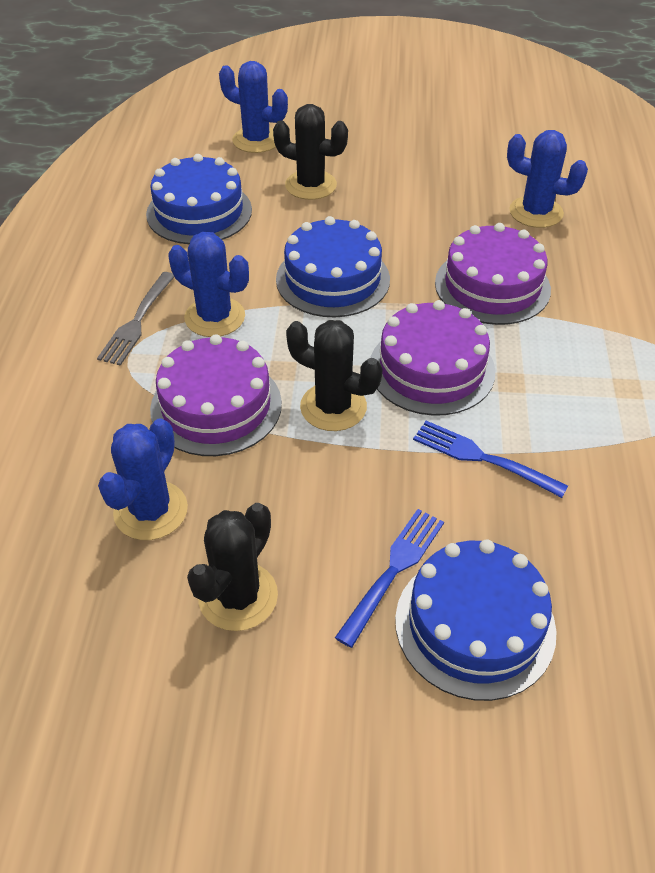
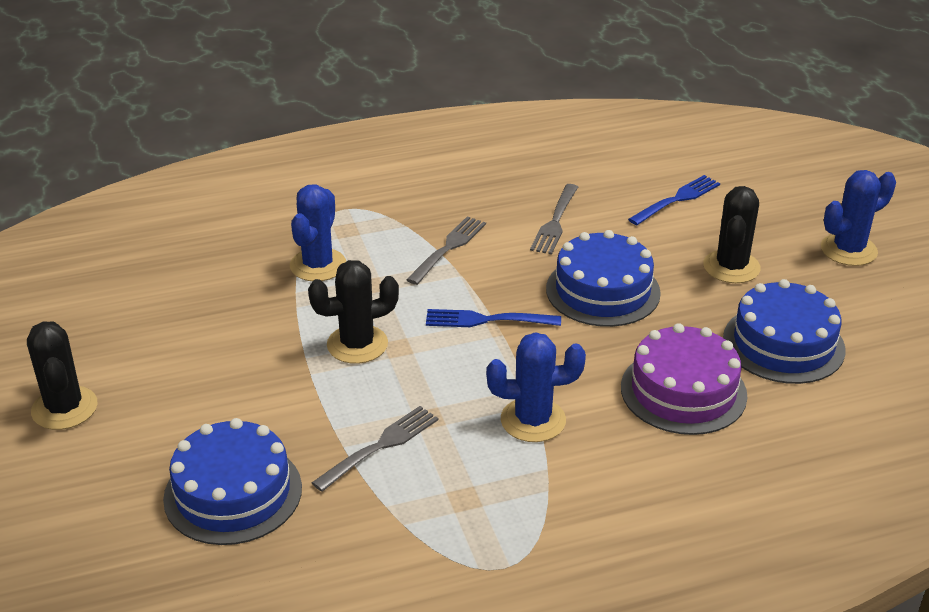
blue cactus: 4 -> 3
grey fork: 1 -> 3
purple cake: 3 -> 1

